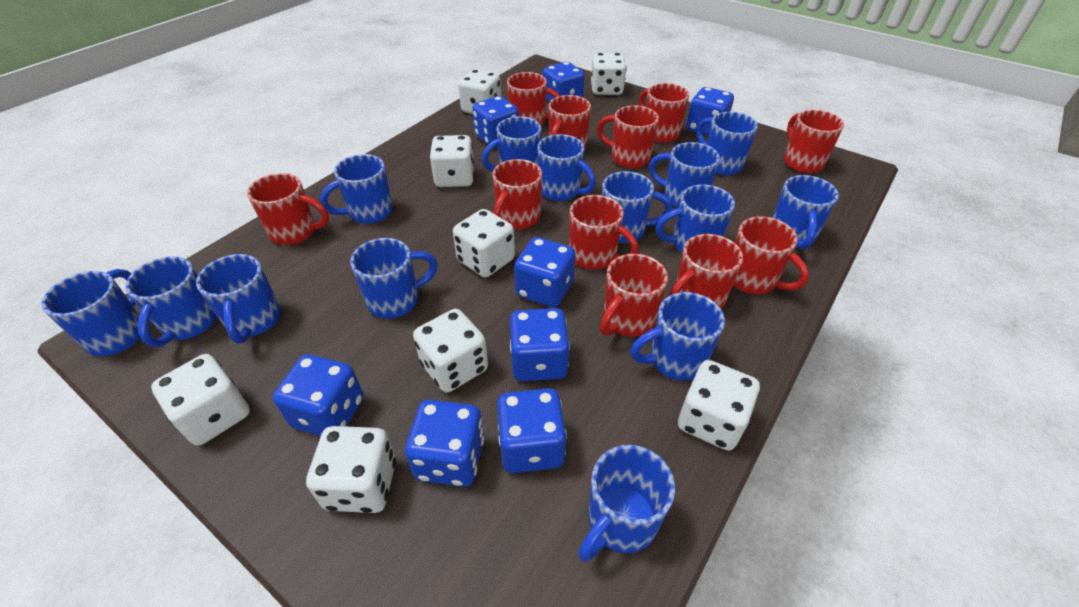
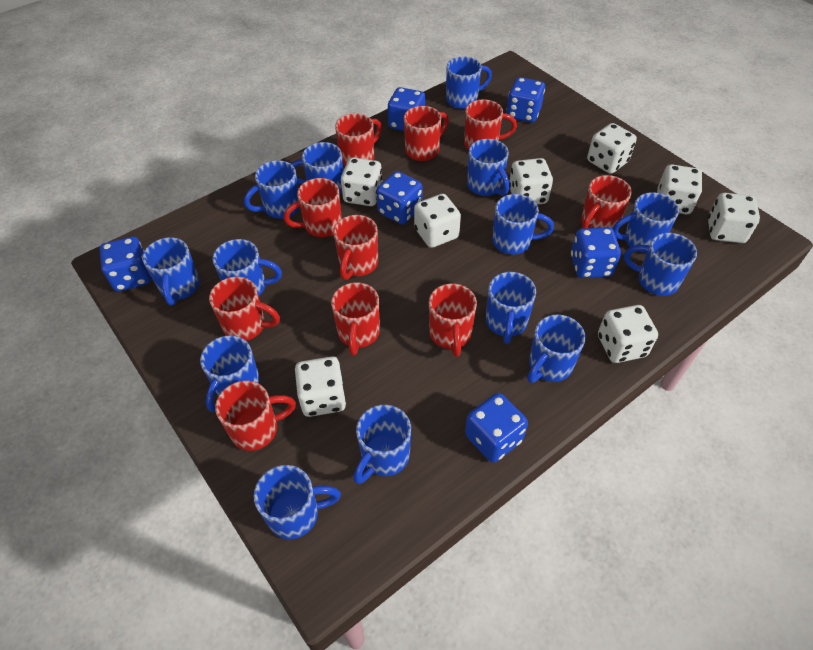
blue dice: 8 -> 6
red mug: 11 -> 10

